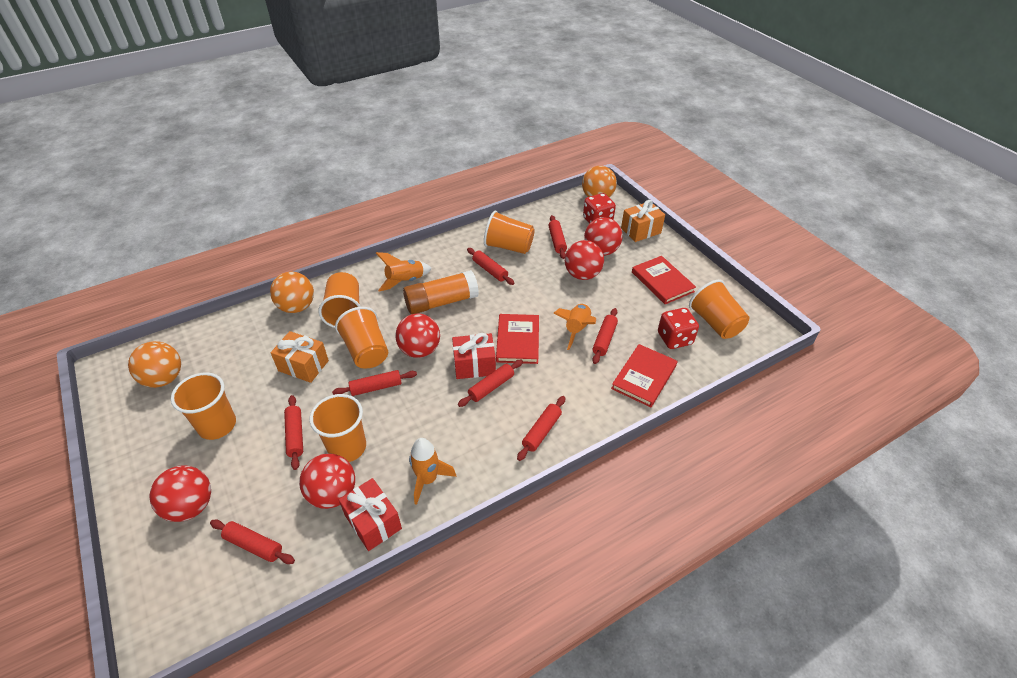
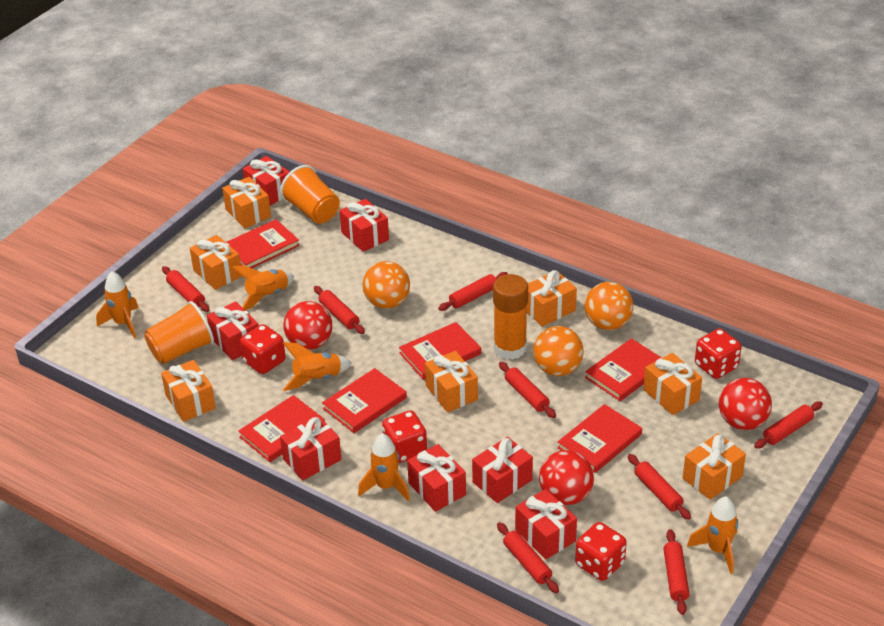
orange cup: 6 -> 2
orange gift: 2 -> 7
orange rocket: 3 -> 5
red ball: 5 -> 3
red book: 3 -> 6
red dice: 2 -> 4
red gift: 2 -> 7

